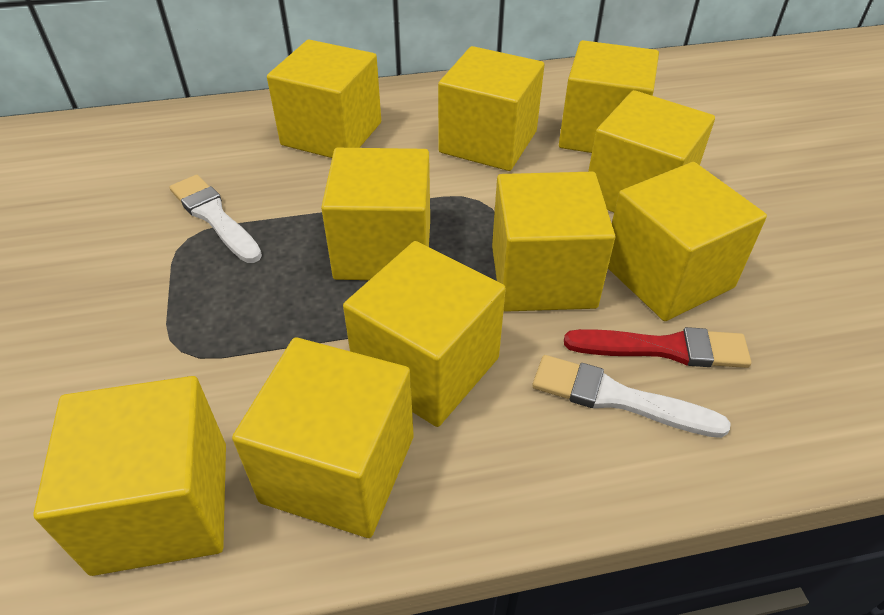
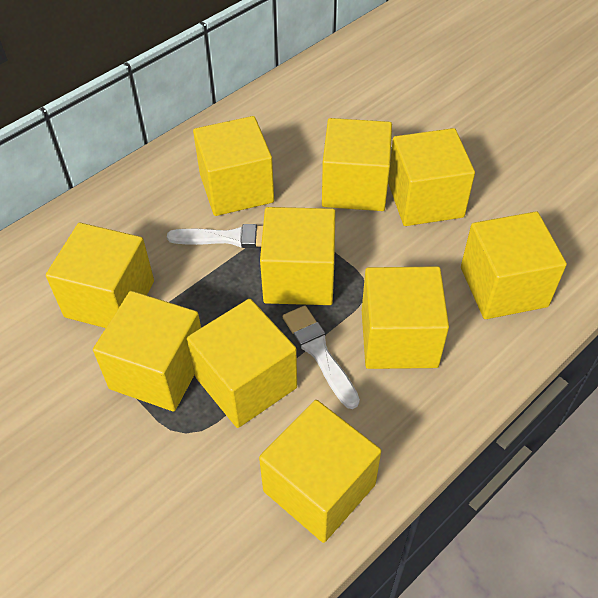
red brush: 1 -> 0

